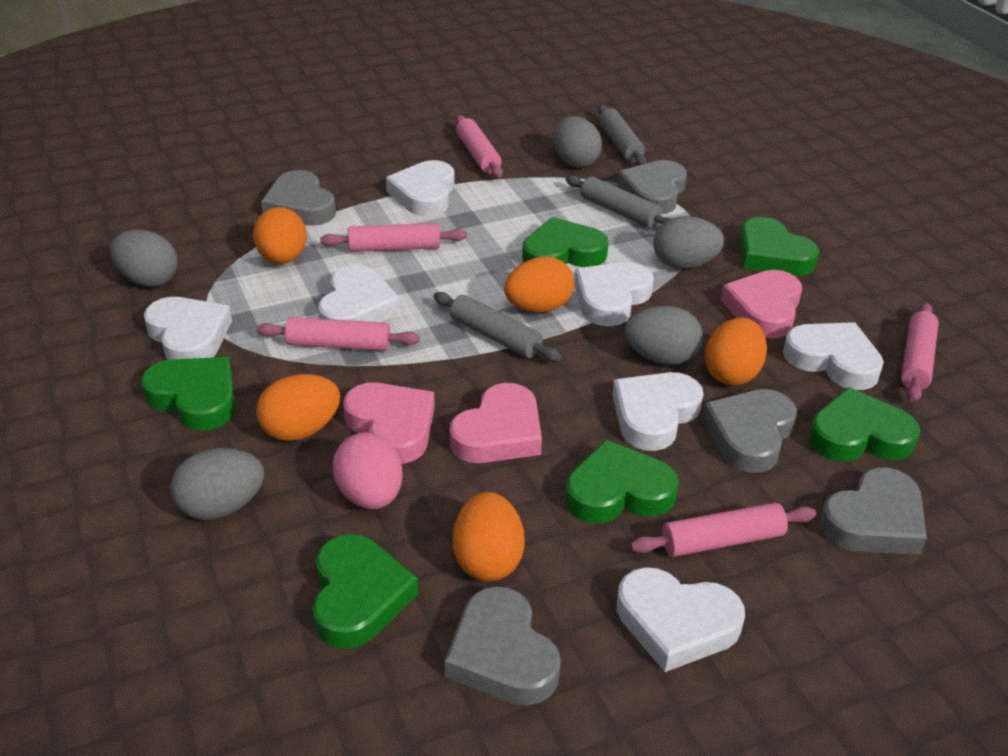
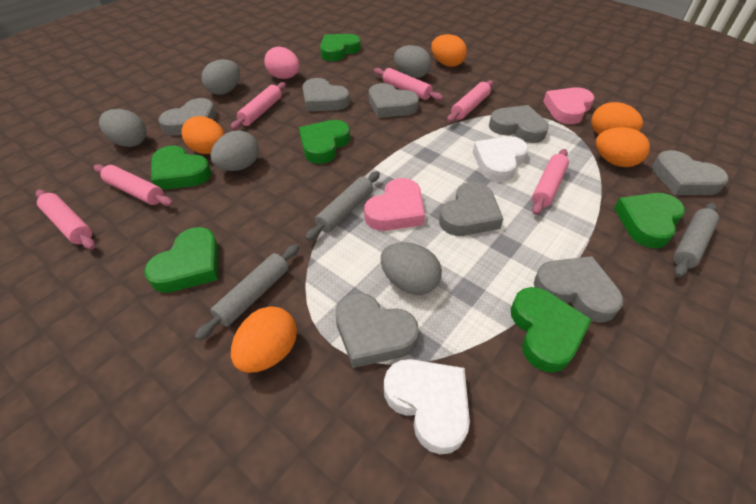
grey heart: 5 -> 8
pink heart: 3 -> 2
pink rolling pin: 5 -> 6
white heart: 7 -> 2

